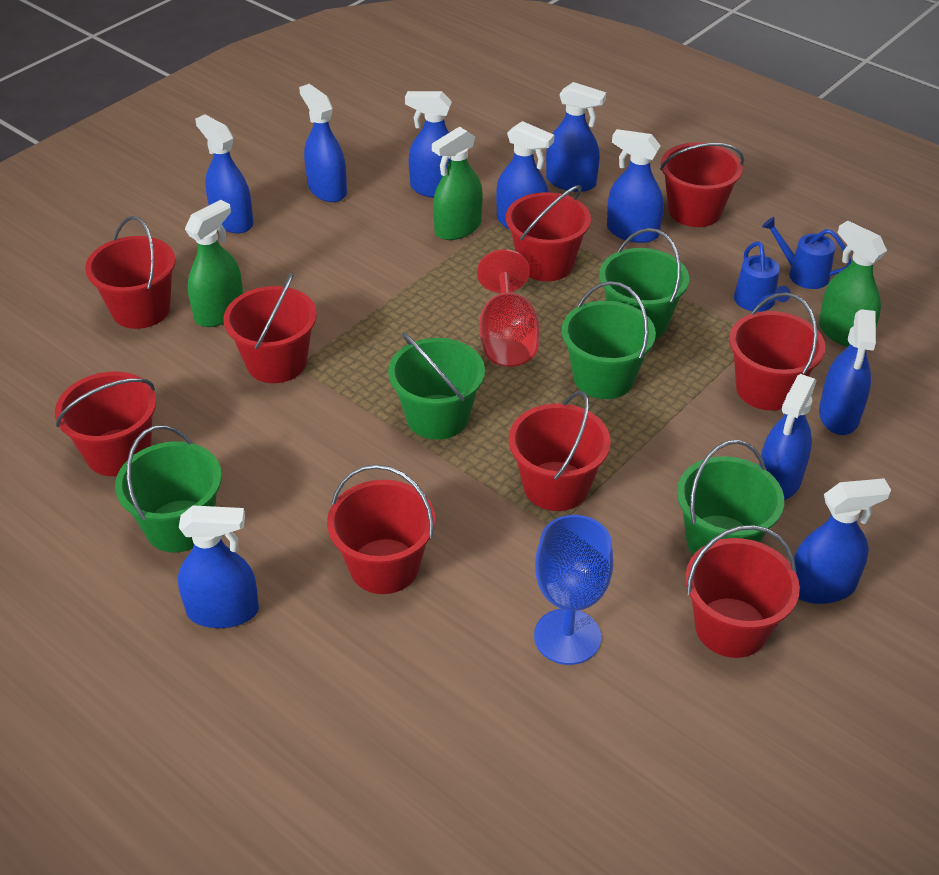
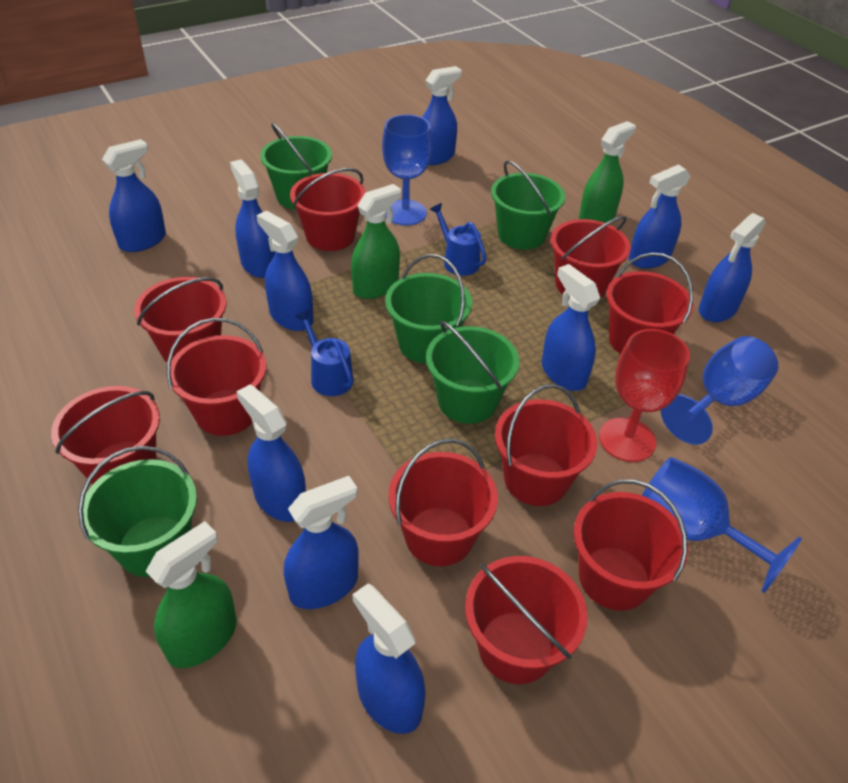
blue goblet: 1 -> 3
red bucket: 9 -> 10

